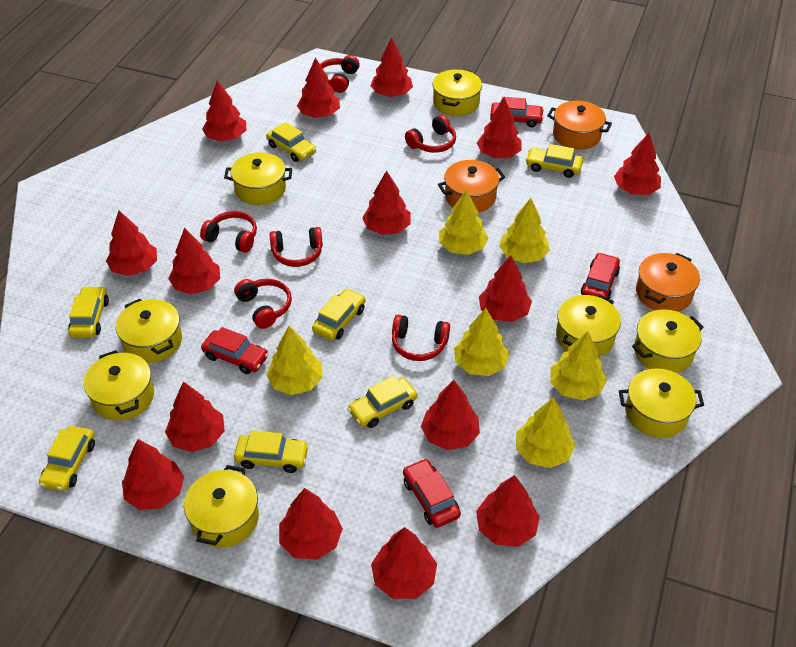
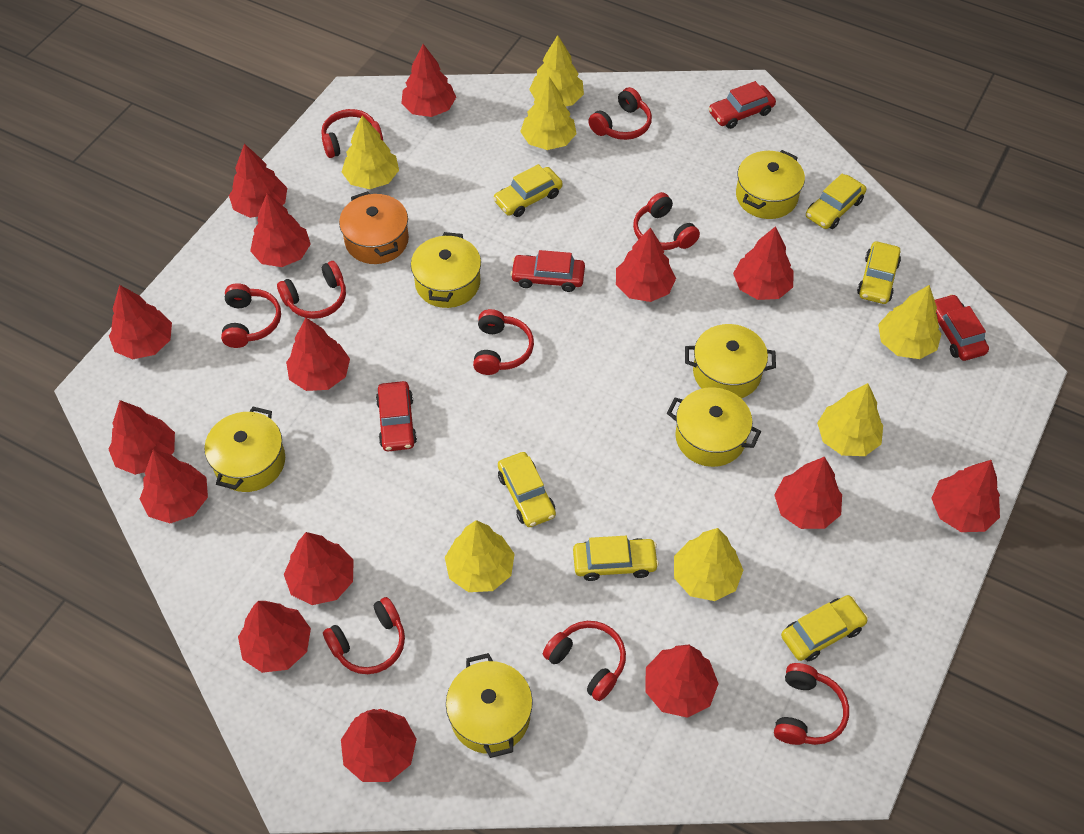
orange pot: 3 -> 1
red headphones: 6 -> 9
yellow car: 7 -> 6
yellow pot: 8 -> 6
yellow tree: 6 -> 7

